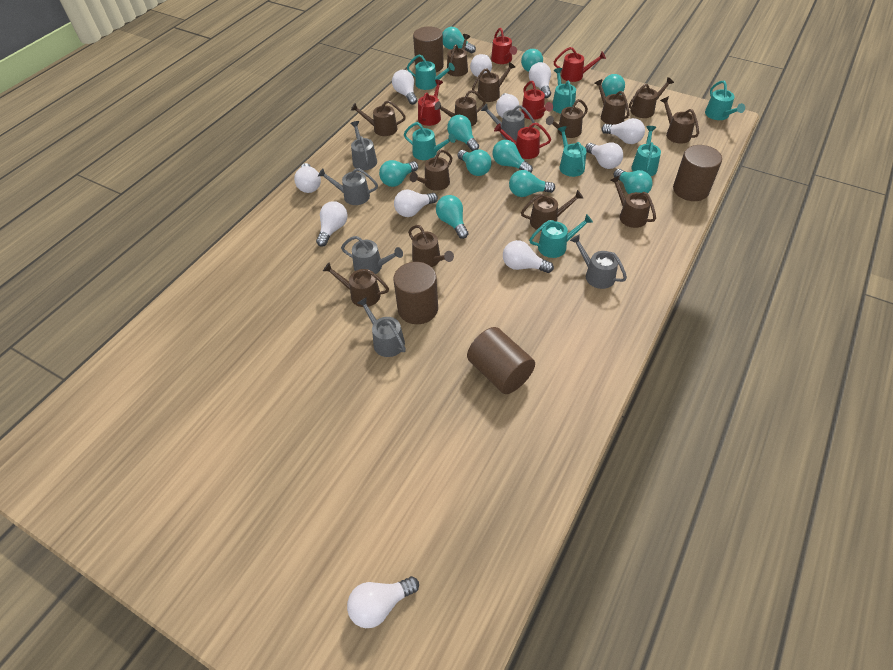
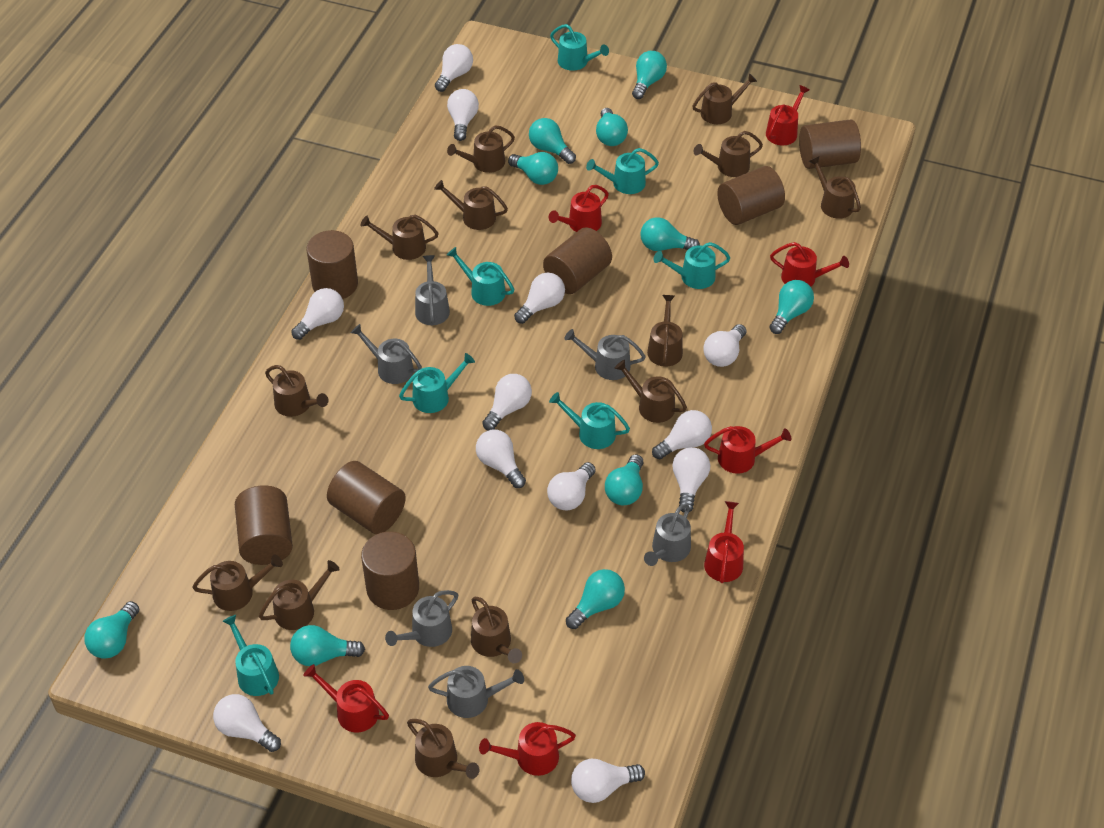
brown cylinder: 4 -> 7
red watering can: 5 -> 7
white light bulb: 11 -> 12

